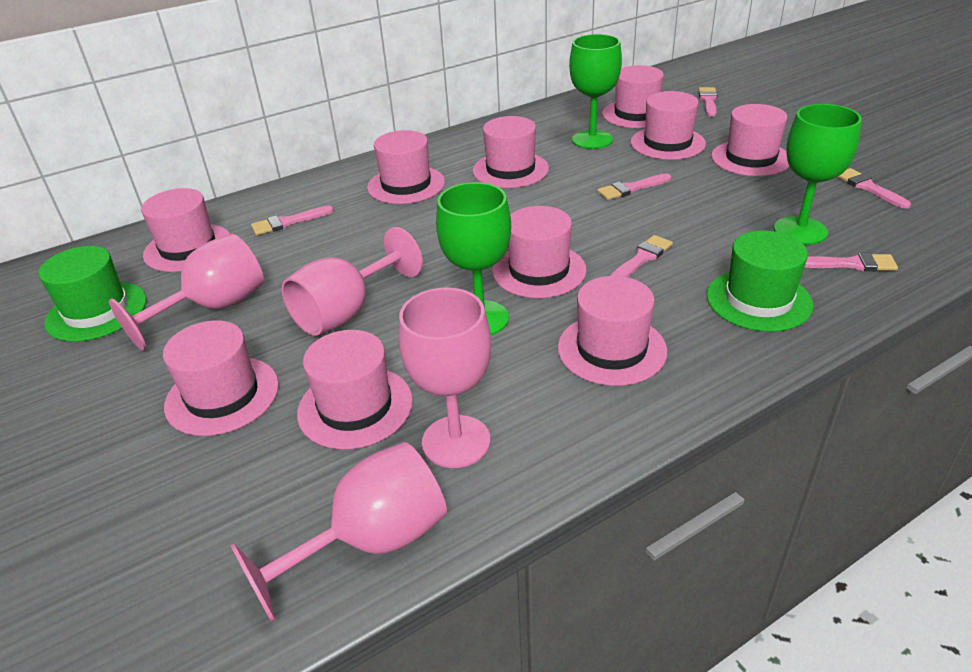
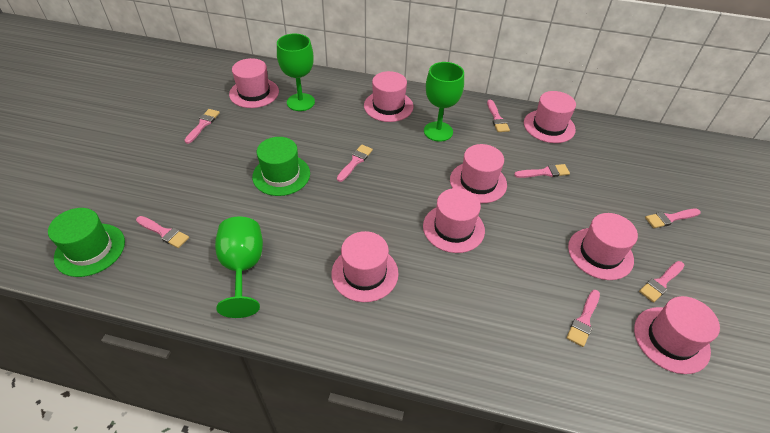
pink brush: 6 -> 8
pink goblet: 4 -> 0
pink hat: 10 -> 8

